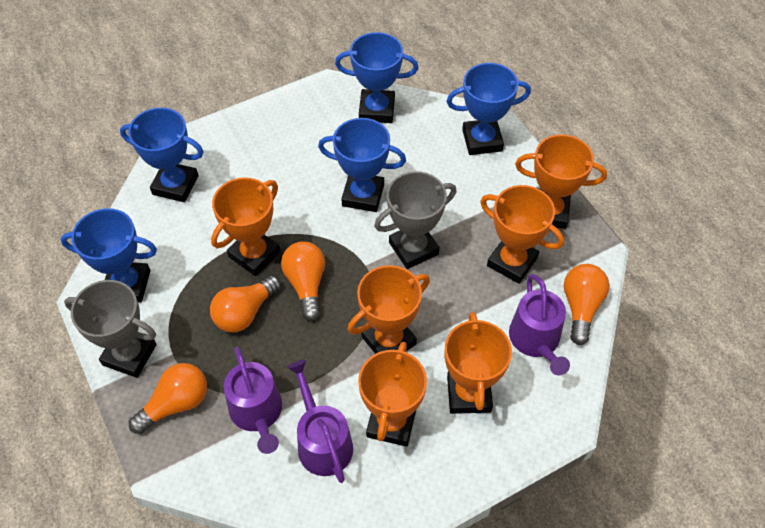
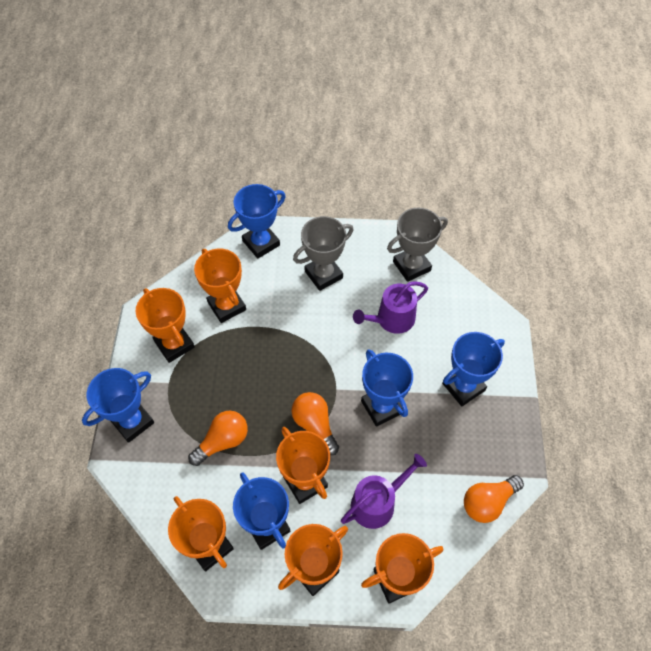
orange light bulb: 4 -> 3
purple watering can: 3 -> 2

